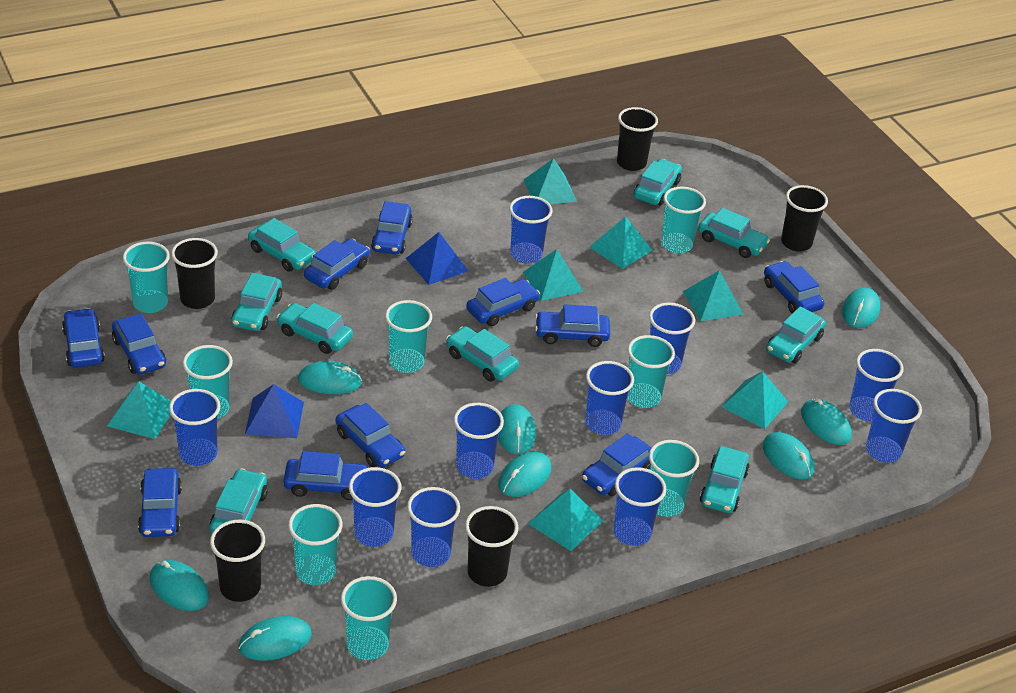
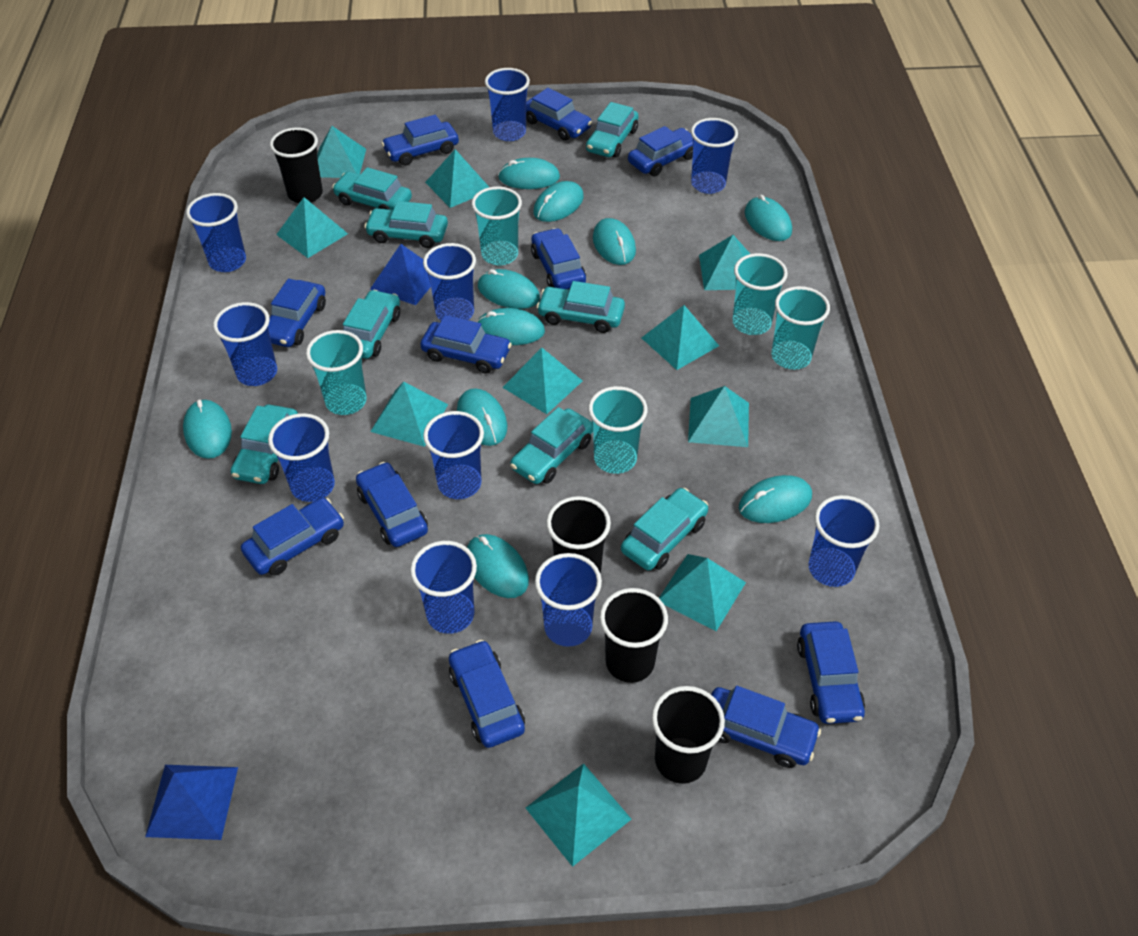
black cup: 5 -> 4
turquoise car: 9 -> 8
turquoise cup: 8 -> 5
turquoise mouse: 8 -> 10
turquoise pyramid: 7 -> 10

